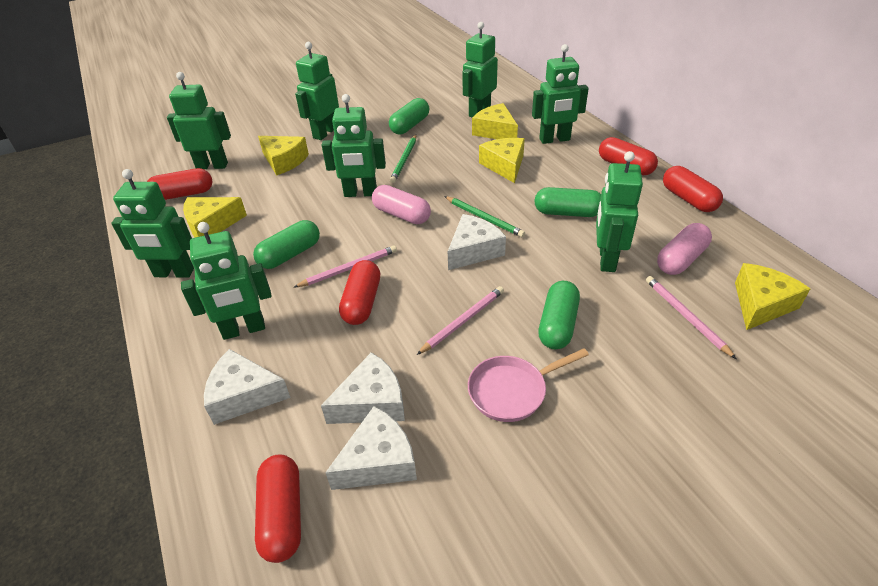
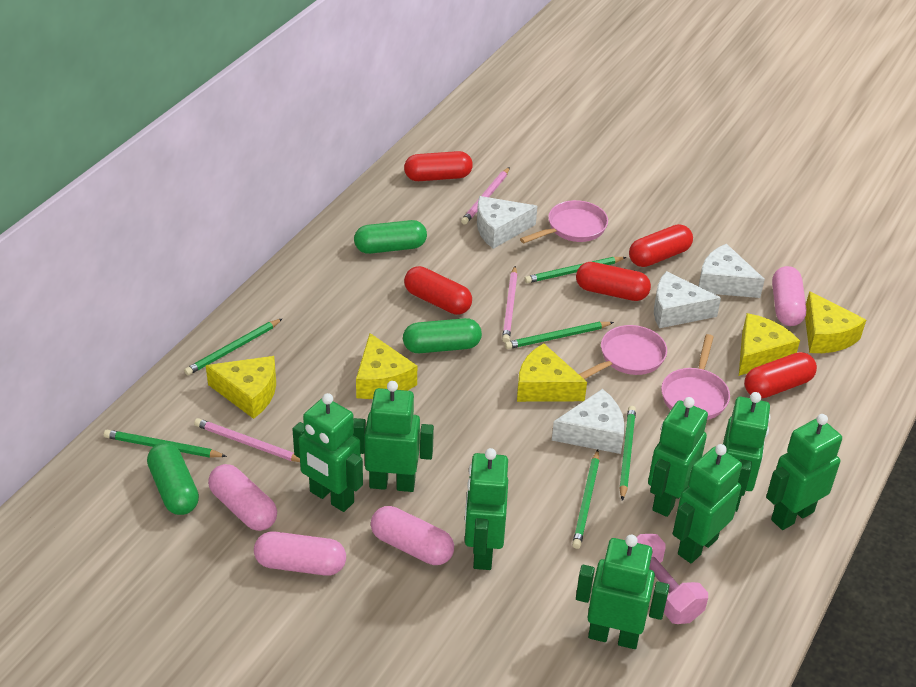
green capsule: 4 -> 3
green pencil: 2 -> 6
pink capsule: 2 -> 4
pink dumbbell: 0 -> 1
pink pan: 1 -> 3

